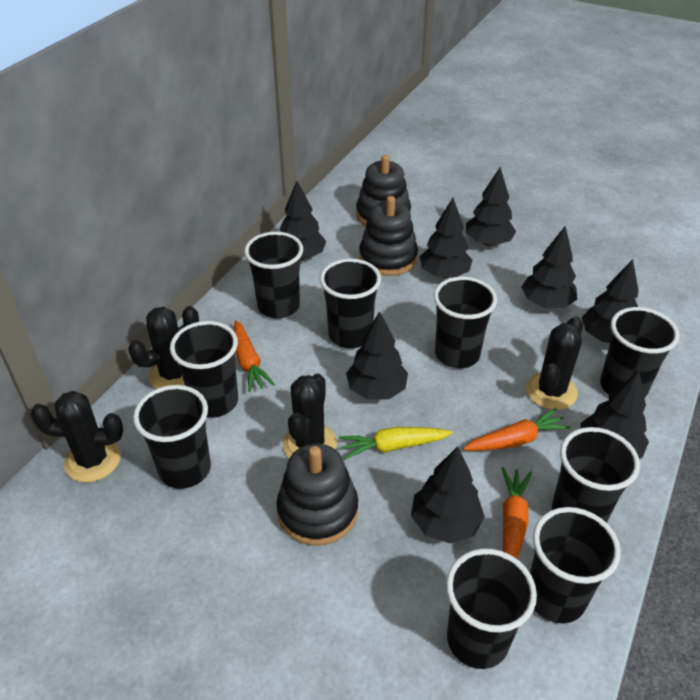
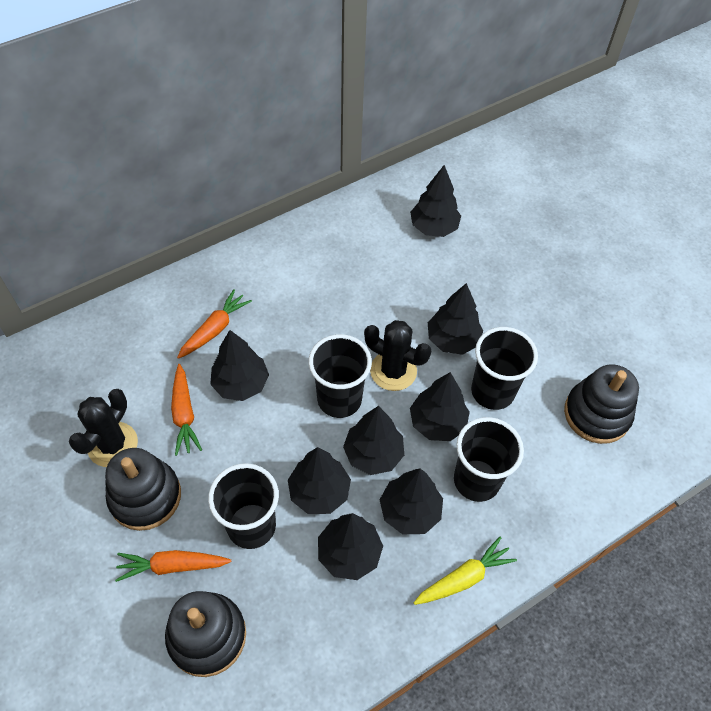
black cactus: 4 -> 2
black cup: 9 -> 4

